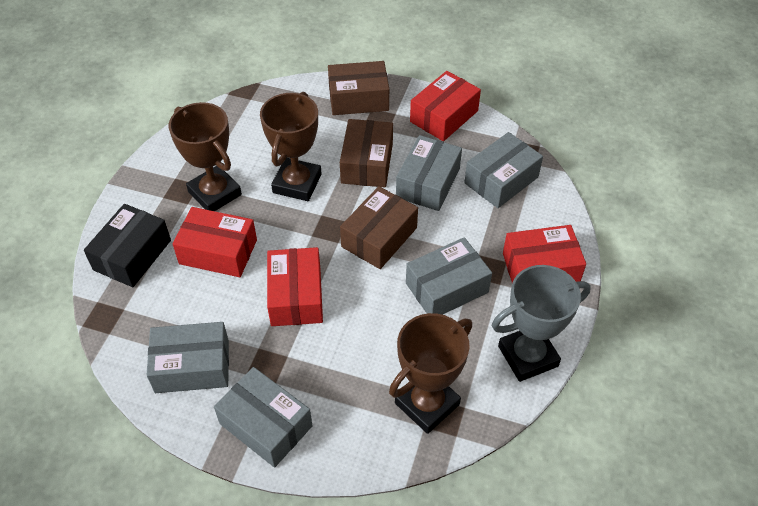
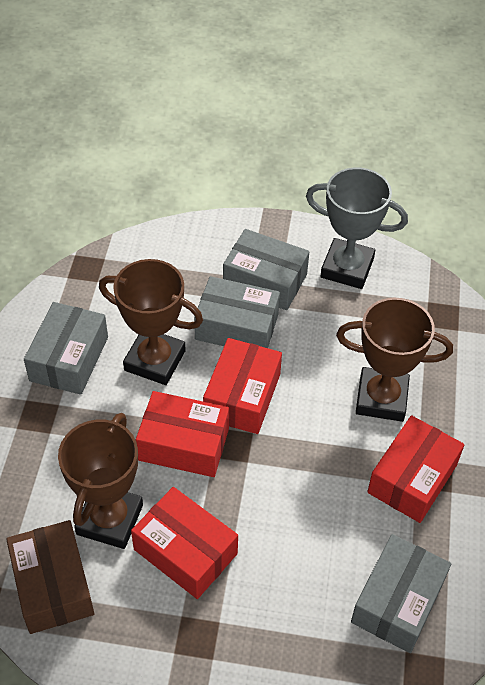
black box: 1 -> 0
brown box: 3 -> 1
grey box: 5 -> 4

